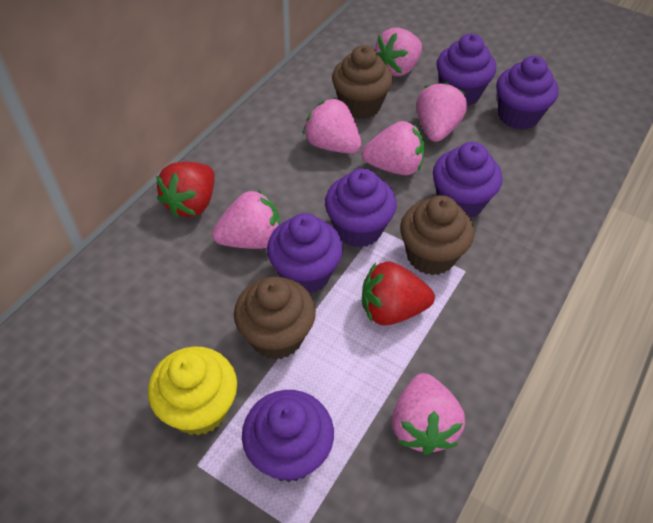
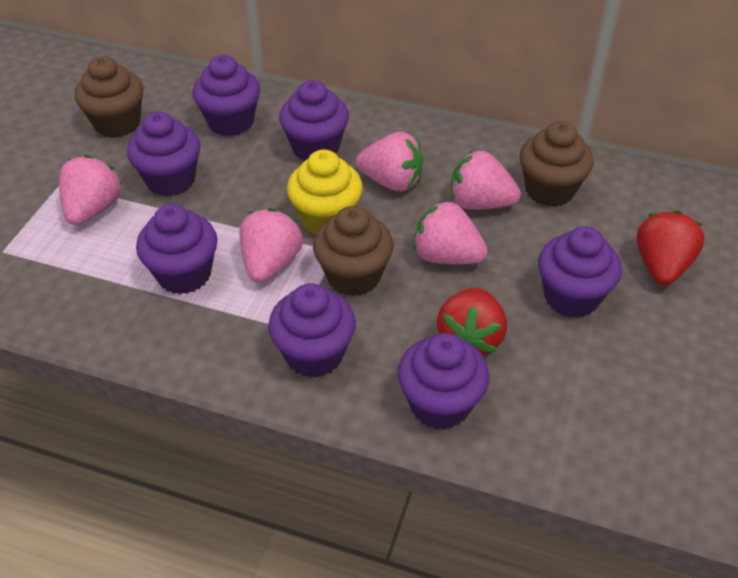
pink strawberry: 6 -> 5
purple cupcake: 6 -> 7

